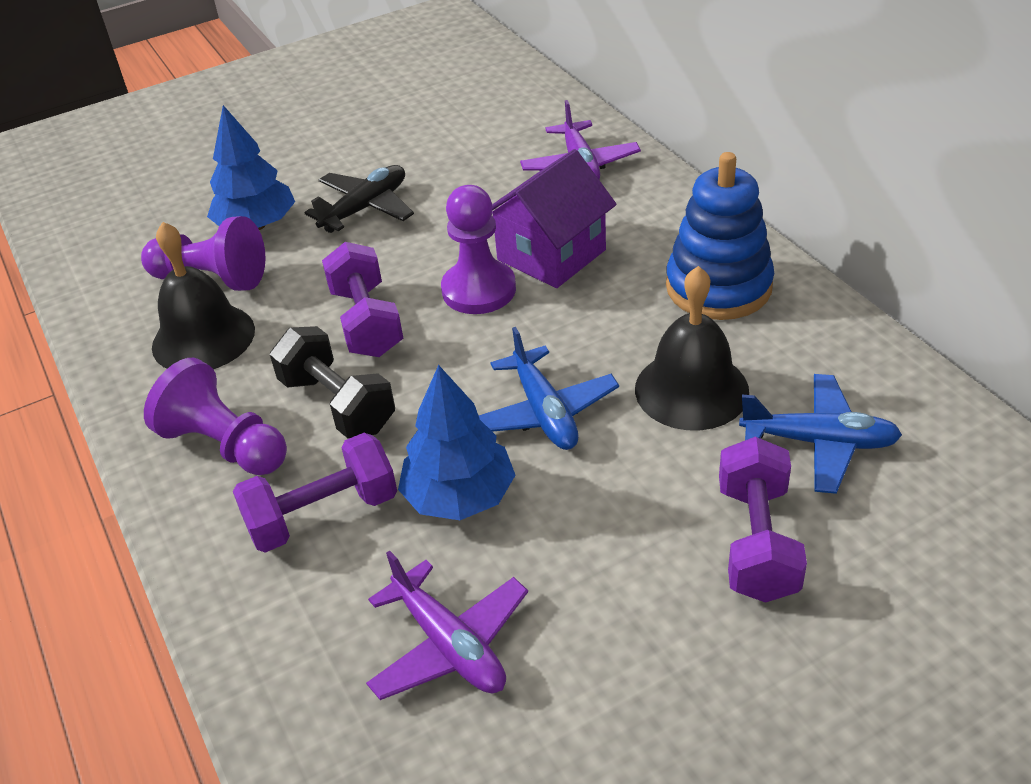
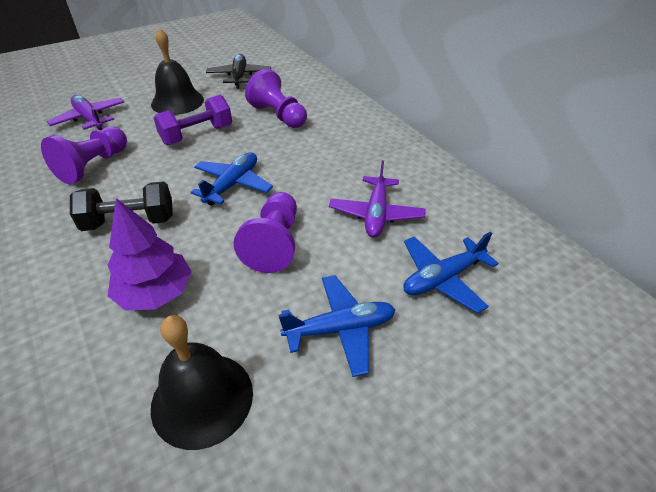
blue plane: 2 -> 3
blue stacking toy: 1 -> 0
blue tree: 2 -> 0
purple dumbbell: 3 -> 1
purple house: 1 -> 0
purple tree: 0 -> 1

